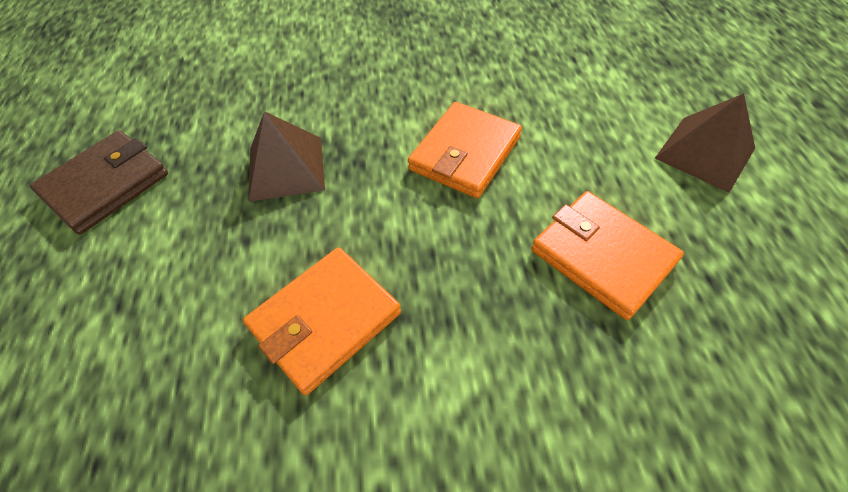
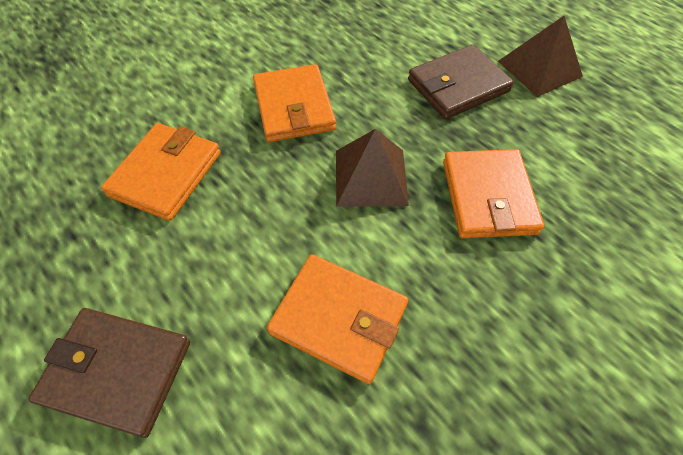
brown wallet: 1 -> 2
orange wallet: 3 -> 4

